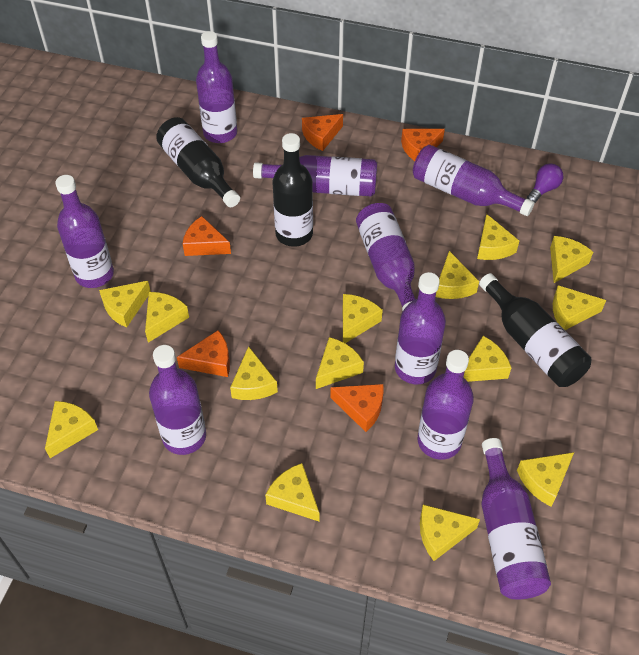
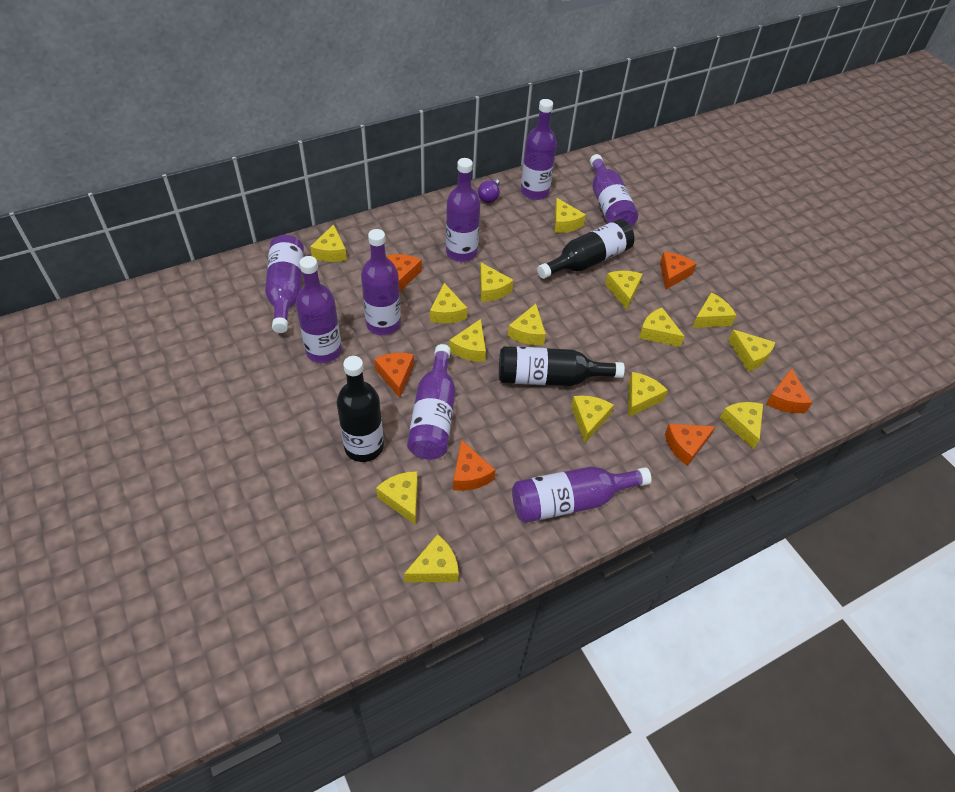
orange cheese: 5 -> 6
purple bottle: 9 -> 8
yellow cheese: 14 -> 15

